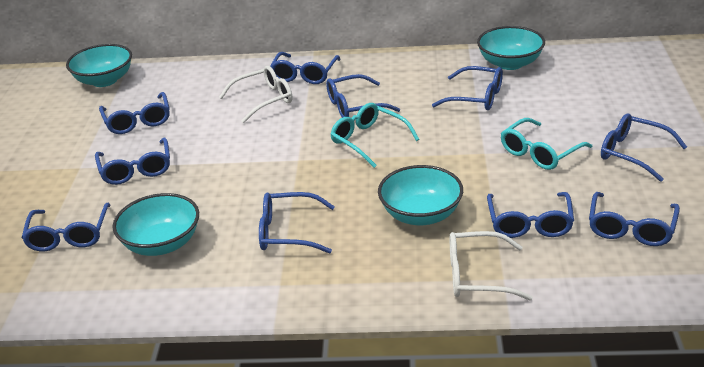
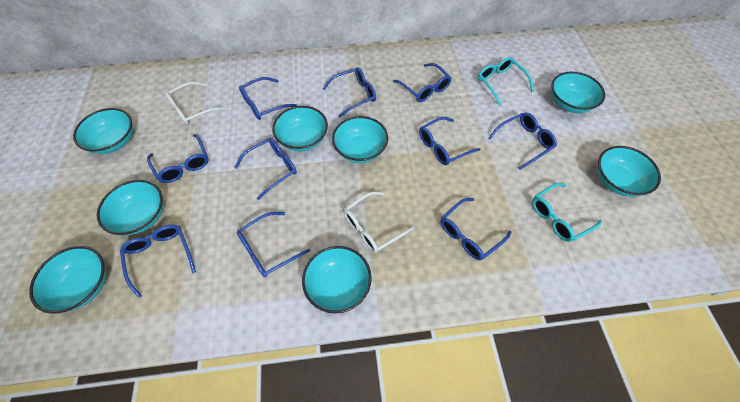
turquoise bowl: 4 -> 8

